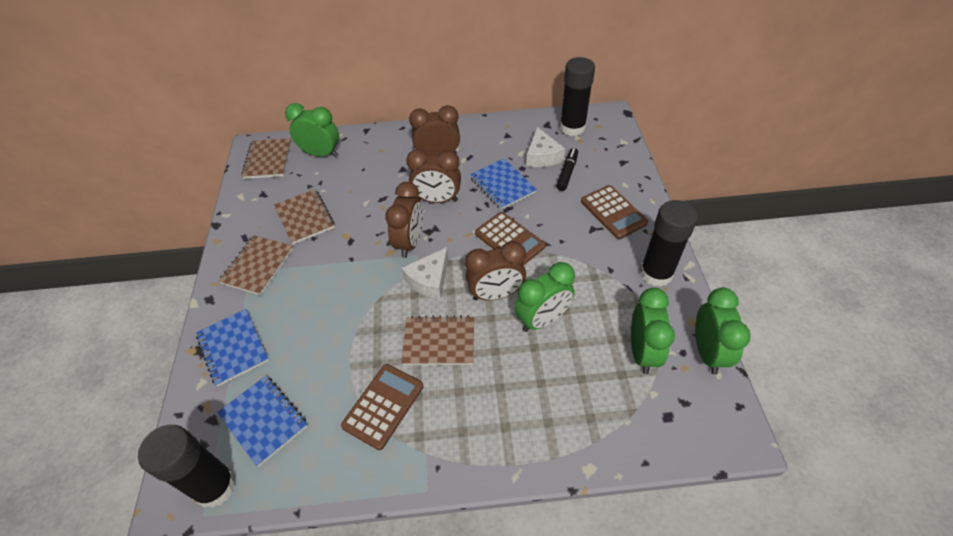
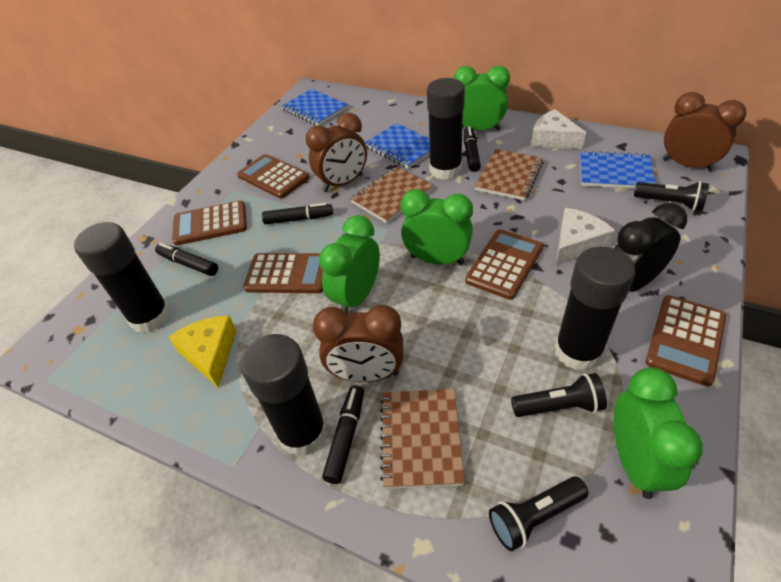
black clock: 0 -> 1
black flashlight: 0 -> 3
black glue stick: 3 -> 4
black marker: 1 -> 4
brown calculator: 3 -> 5
brown clock: 4 -> 3
brown notebook: 4 -> 3
yellow cheese: 0 -> 1

